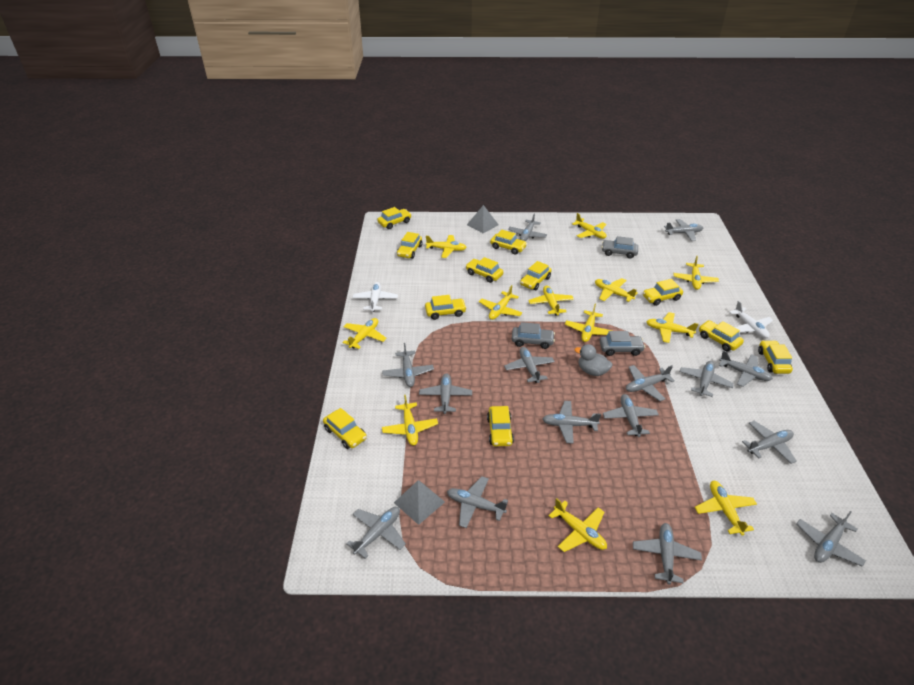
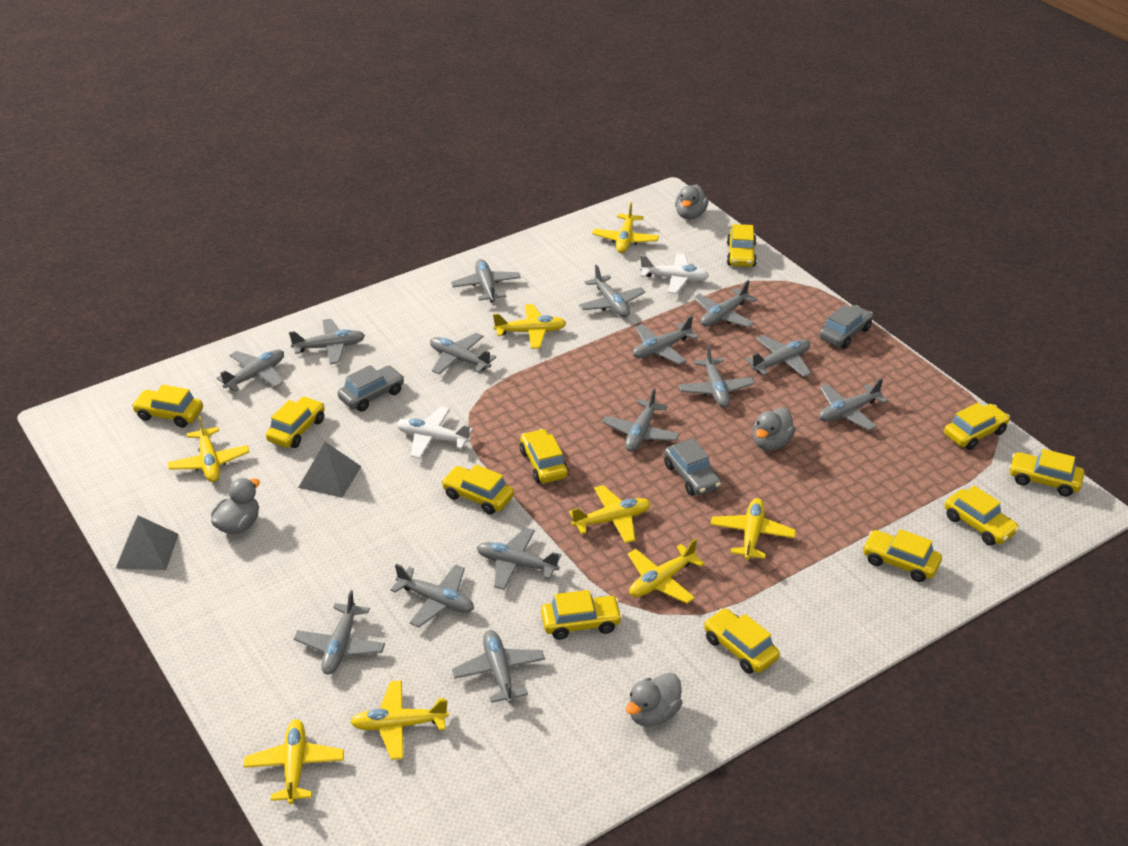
grey duck: 1 -> 4
yellow plane: 12 -> 8

